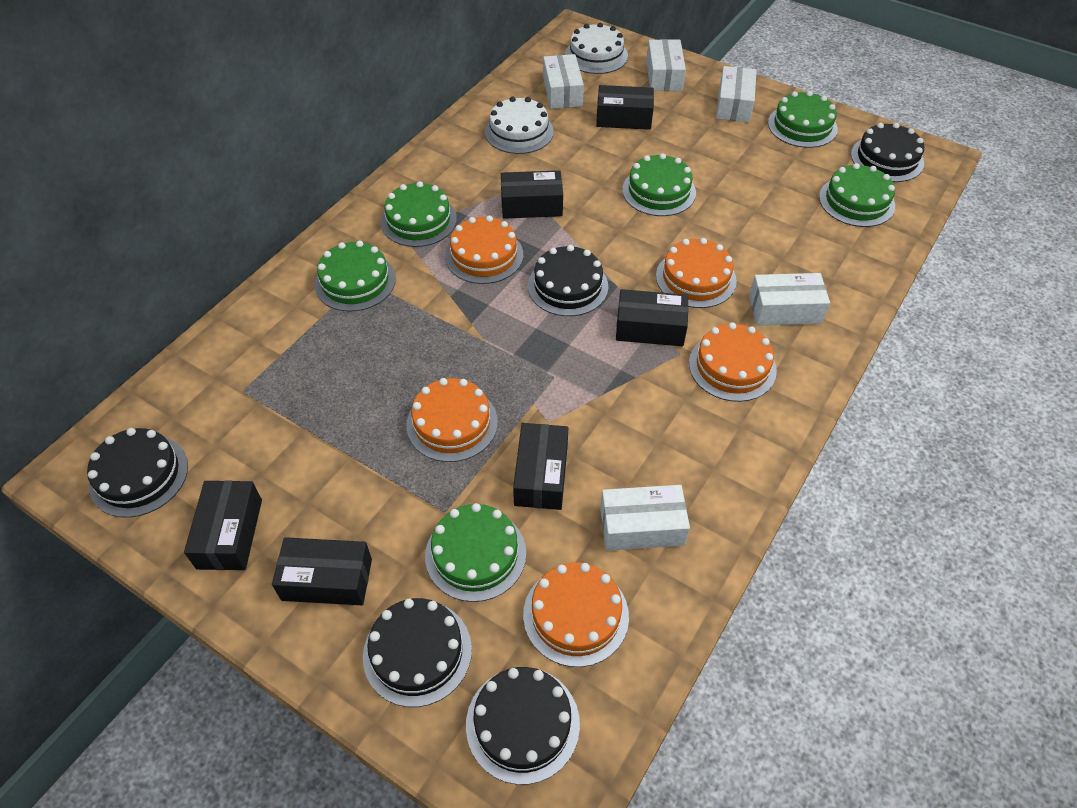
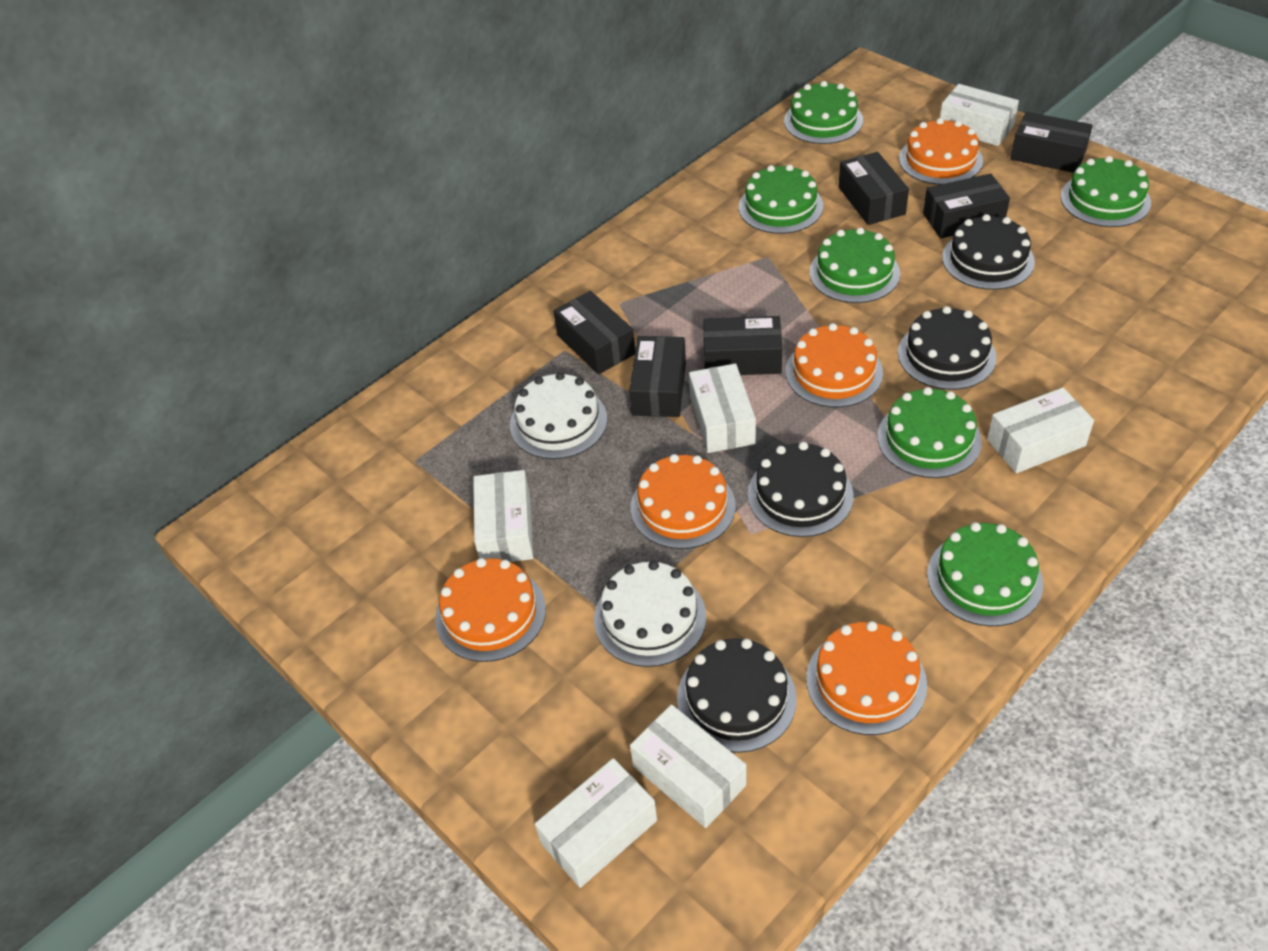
black cake: 5 -> 4
white box: 5 -> 6

